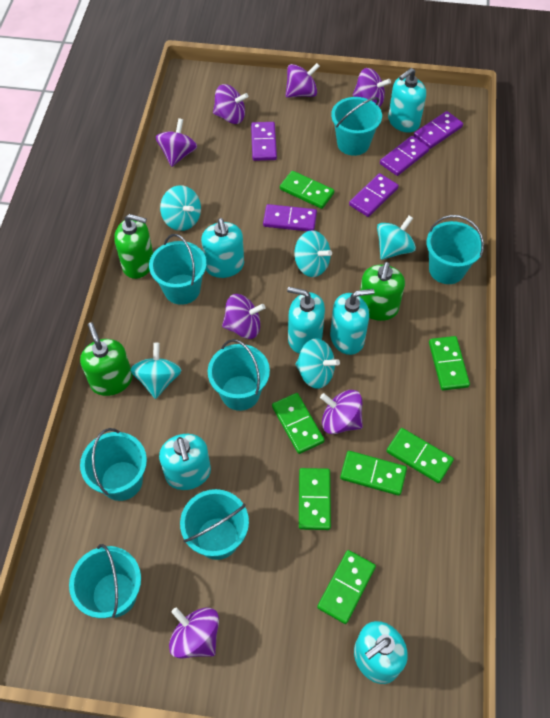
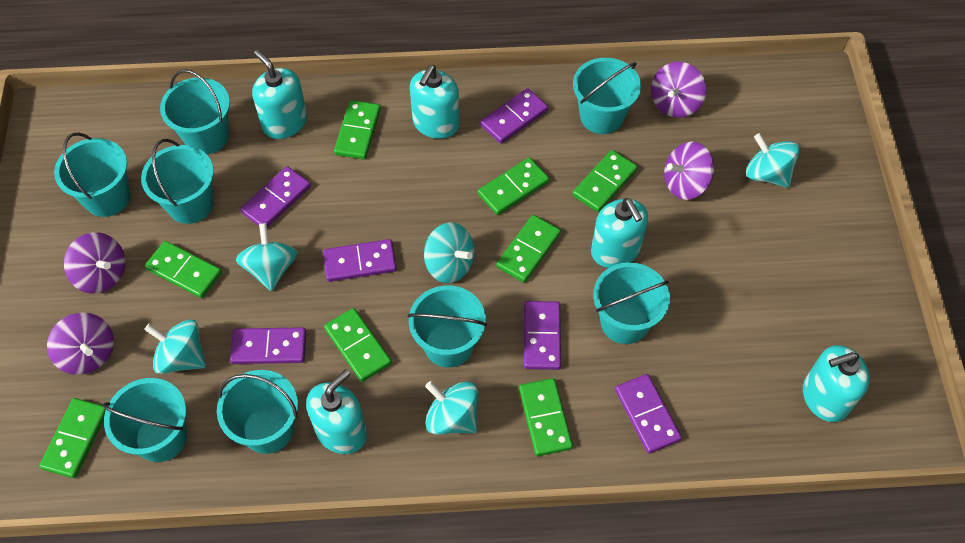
green domino: 7 -> 8
green soap dispenser: 3 -> 0
purple domino: 5 -> 6
purple spinning top: 7 -> 4
turquoise bucket: 7 -> 8
turquoise soap dispenser: 6 -> 5

